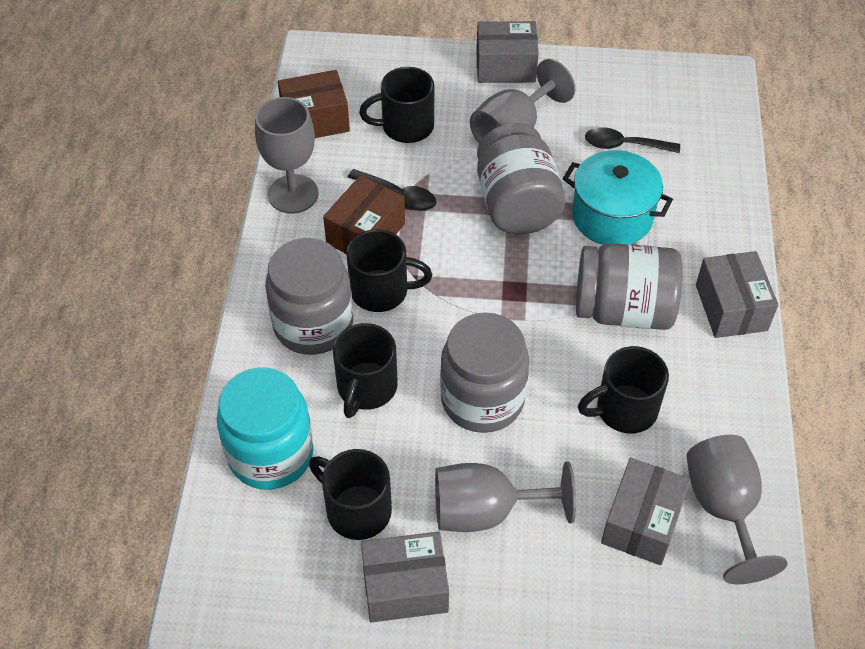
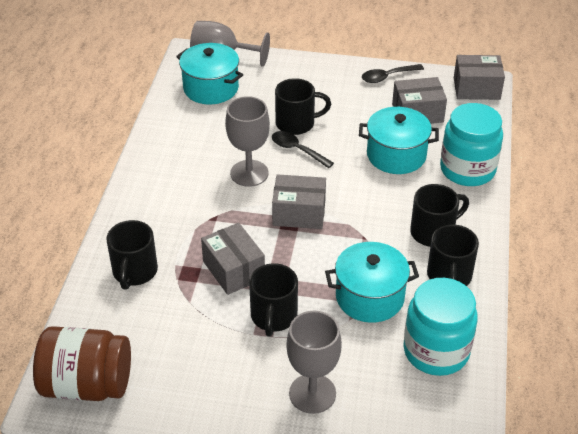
brown box: 2 -> 0
brown jar: 0 -> 1
grey goblet: 4 -> 3
grey jar: 4 -> 0
turquoise jar: 1 -> 2
turquoise pot: 1 -> 3

